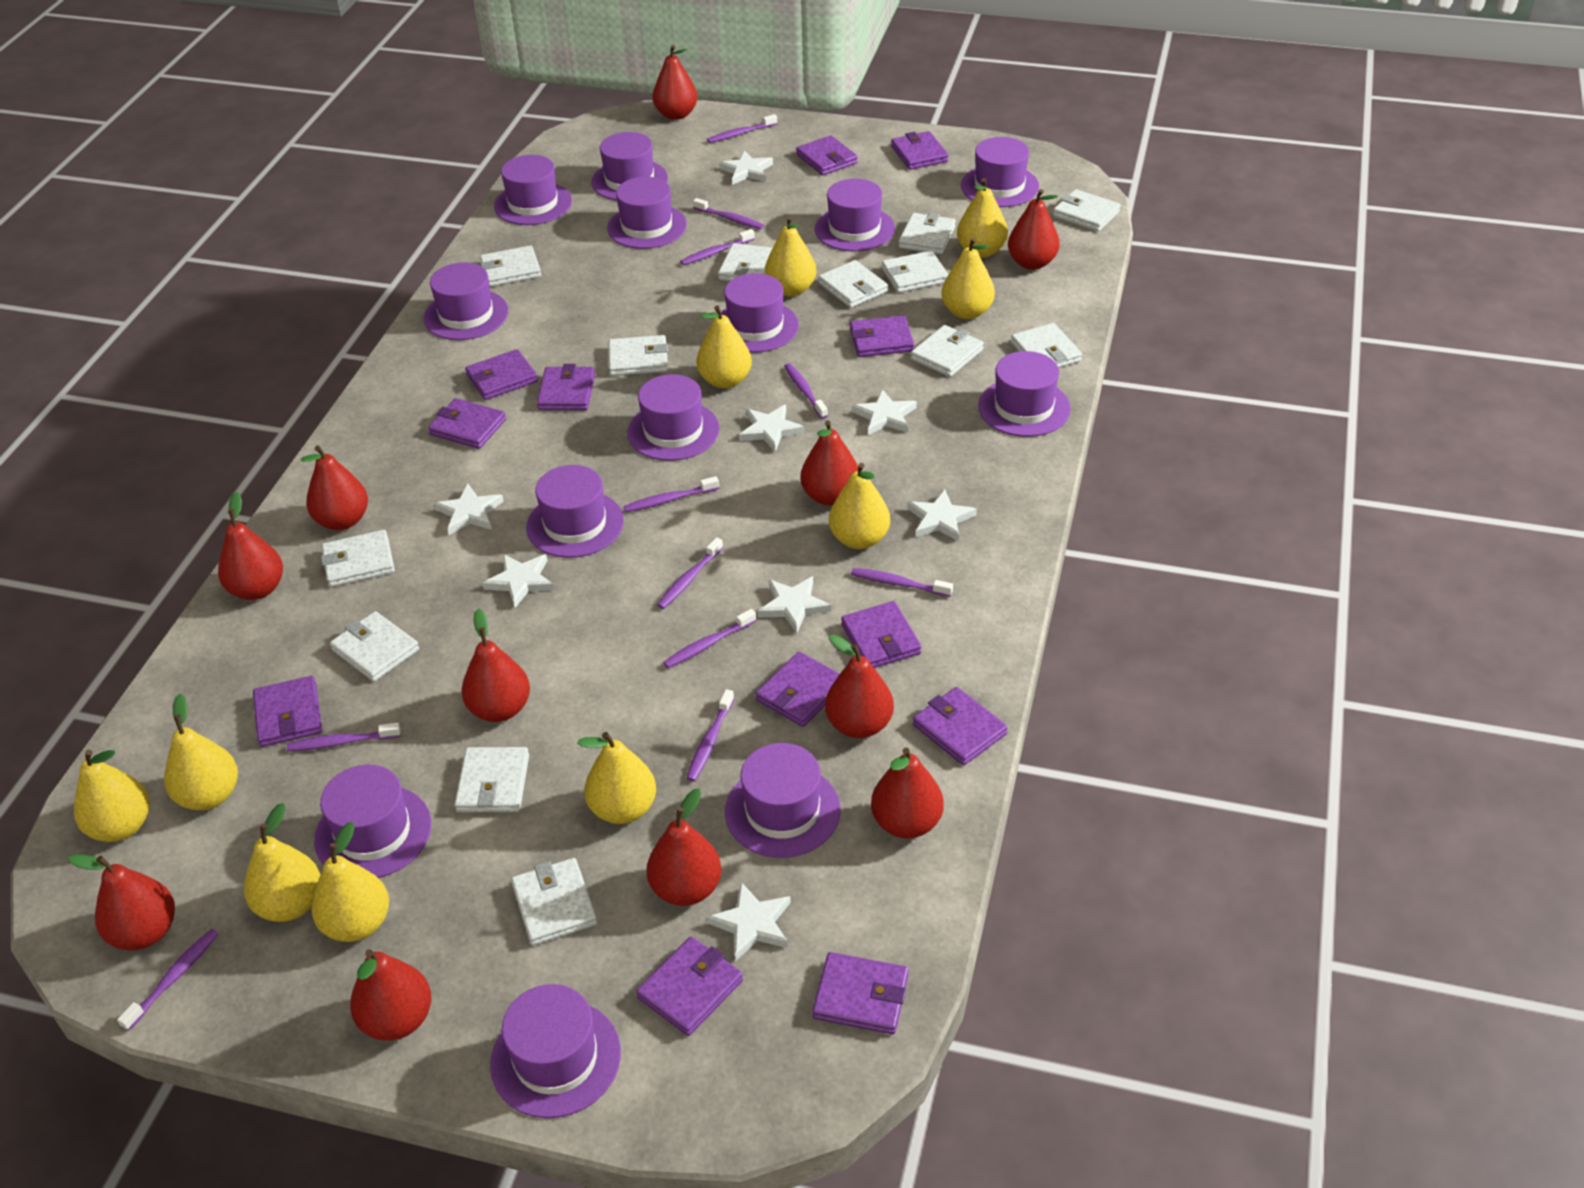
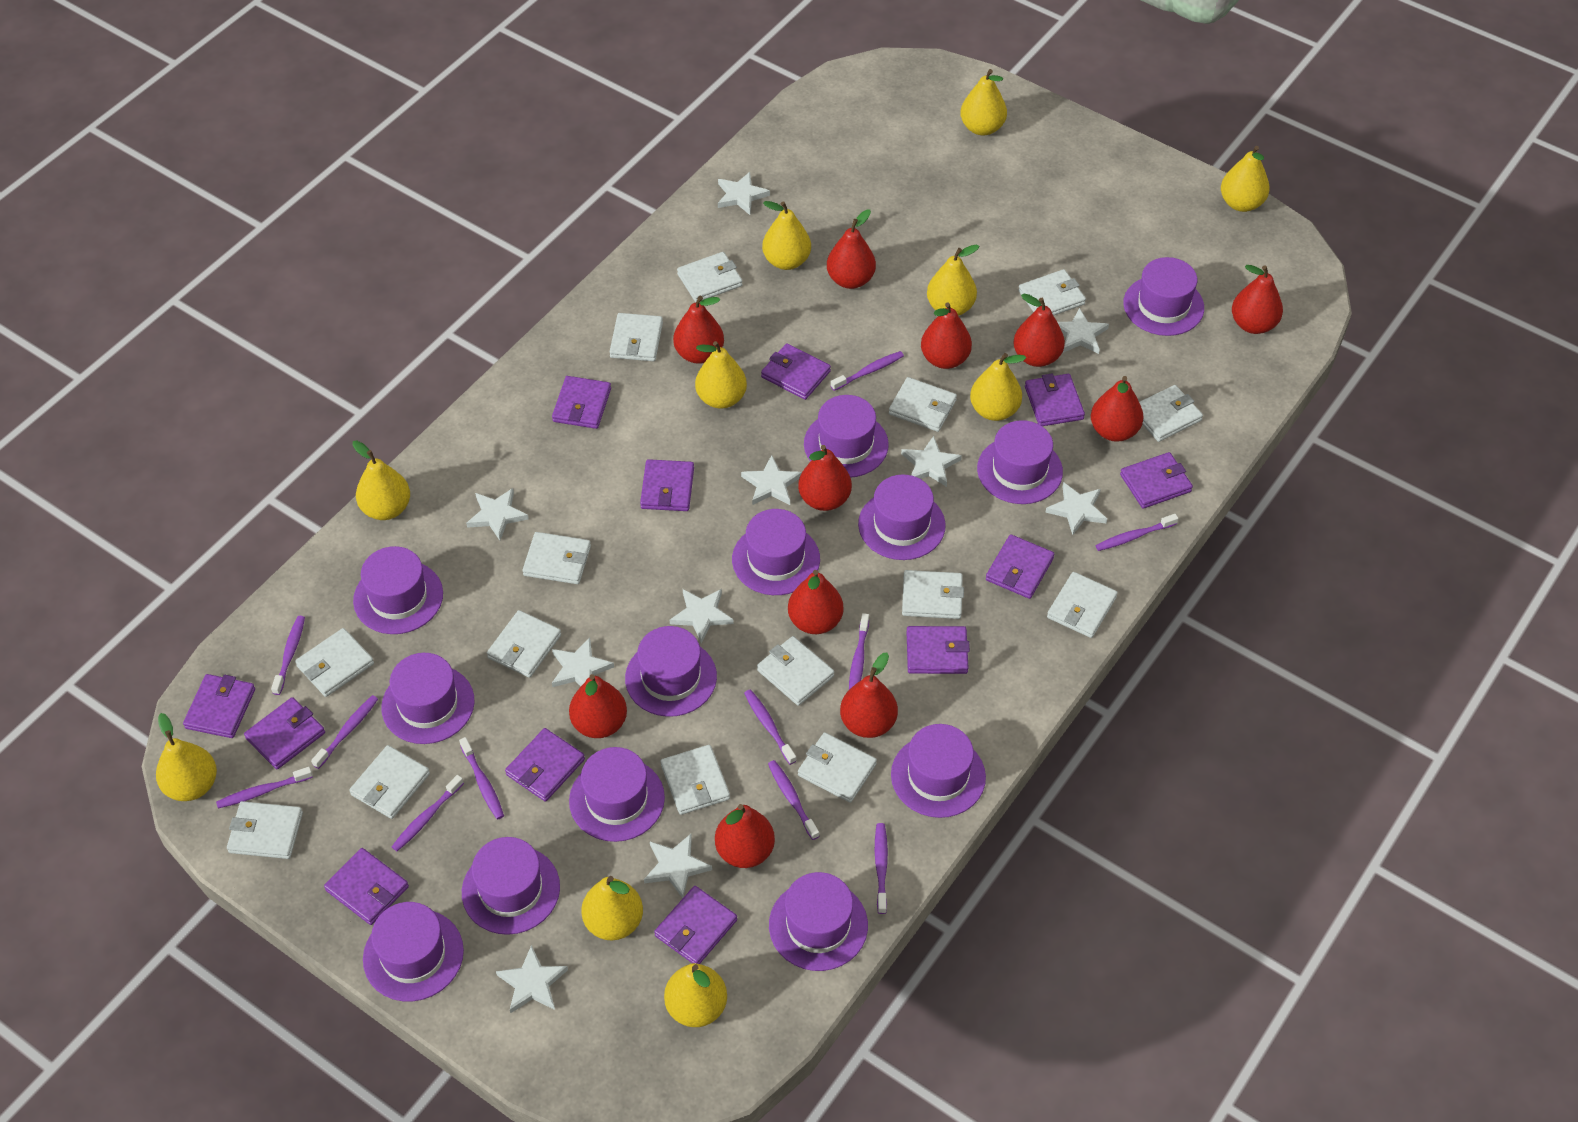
white star: 8 -> 10
white wallet: 13 -> 15

